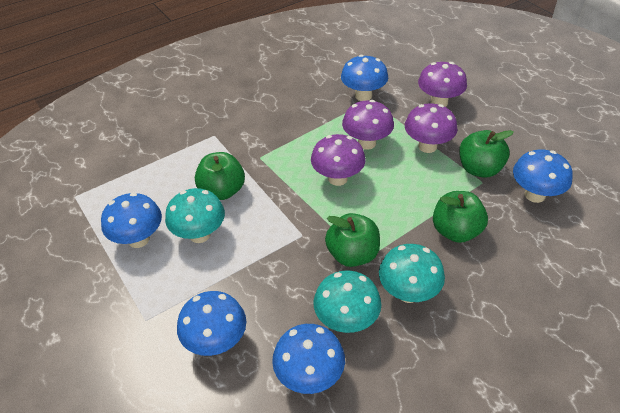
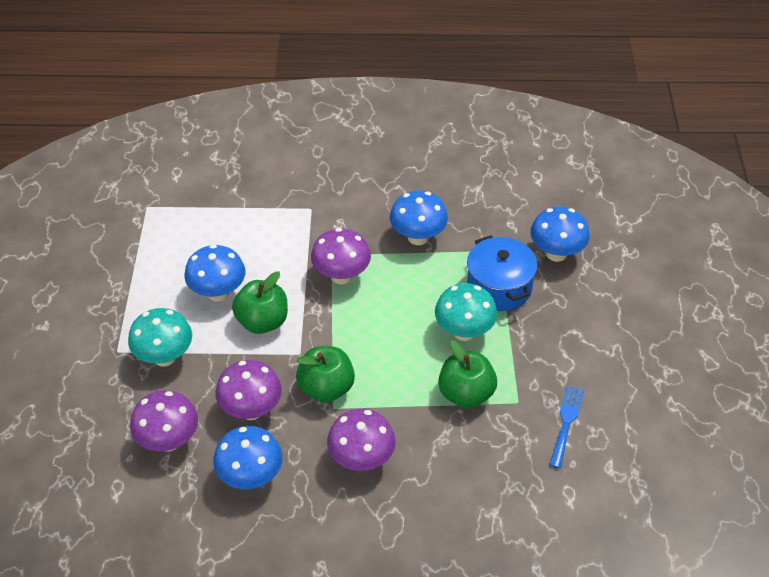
blue fork: 0 -> 1
blue mushroom: 5 -> 4
blue pot: 0 -> 1
green apple: 4 -> 3
turquoise mushroom: 3 -> 2

